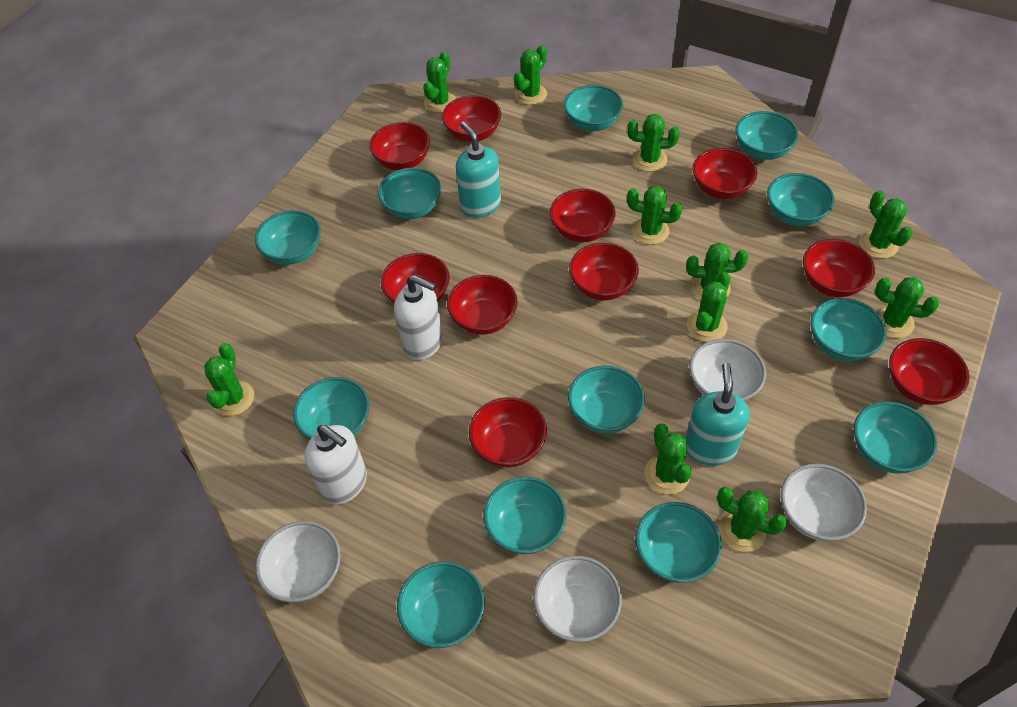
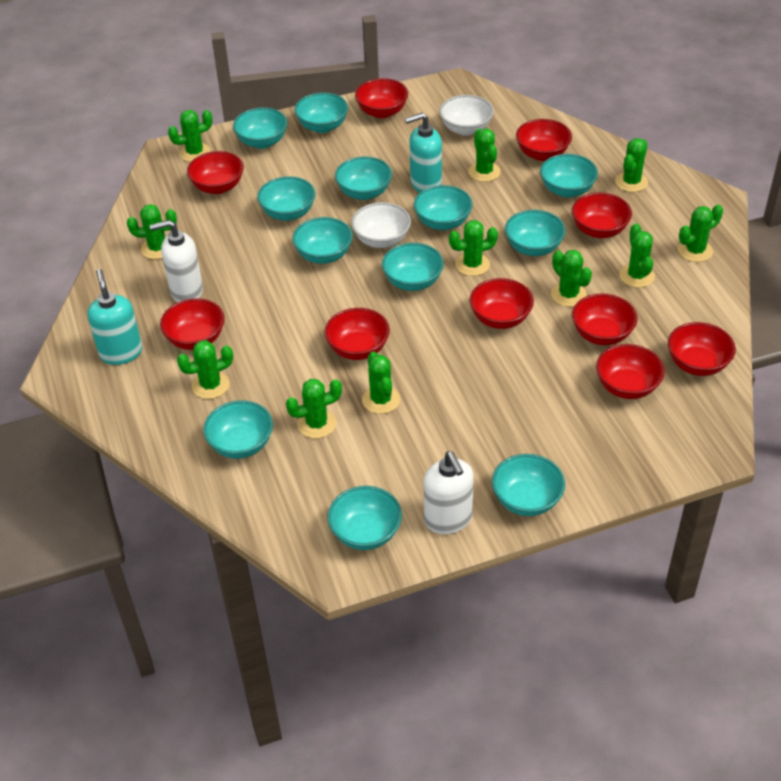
white bowl: 4 -> 2

